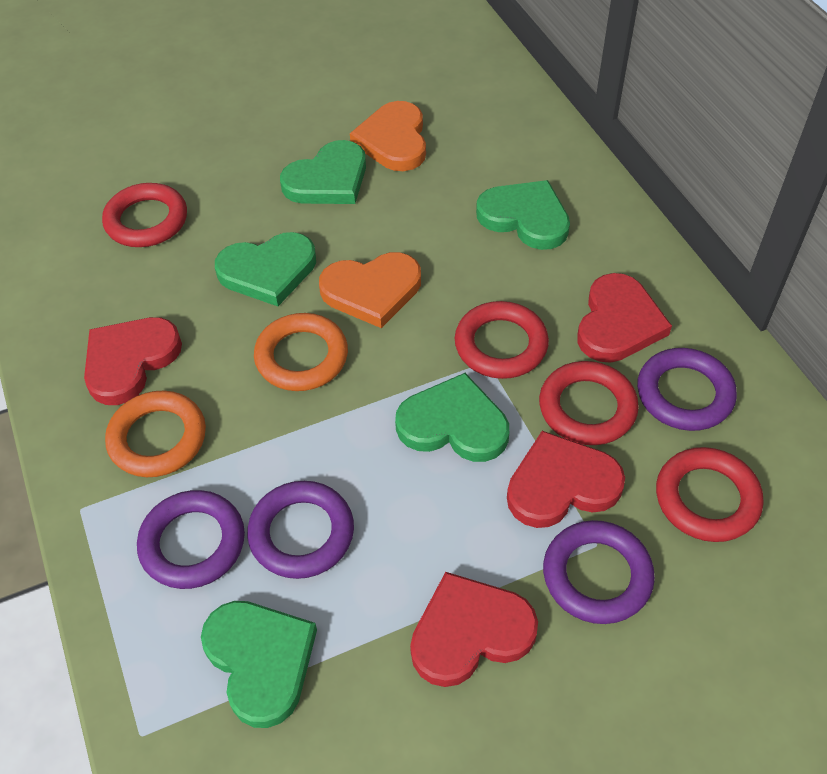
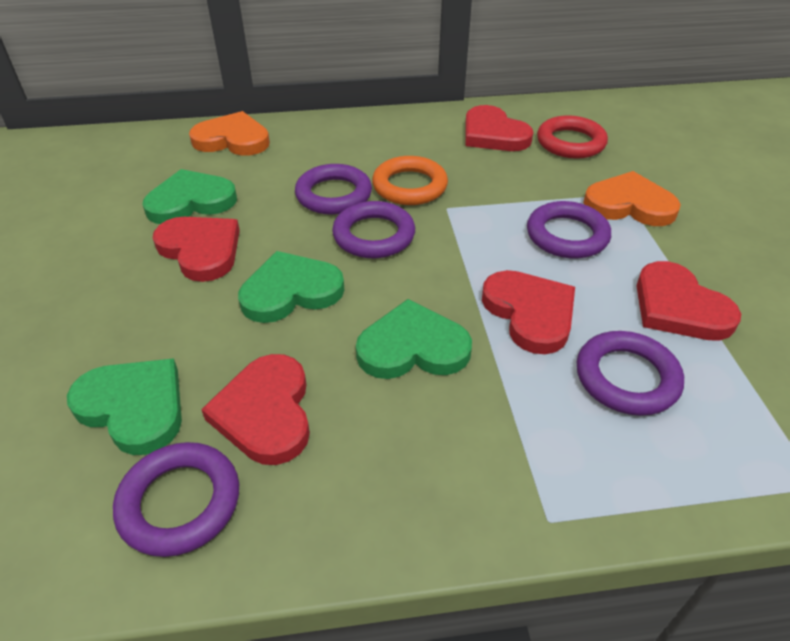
green heart: 5 -> 4
orange ring: 2 -> 1
purple ring: 4 -> 5
red heart: 4 -> 5
red ring: 4 -> 1

